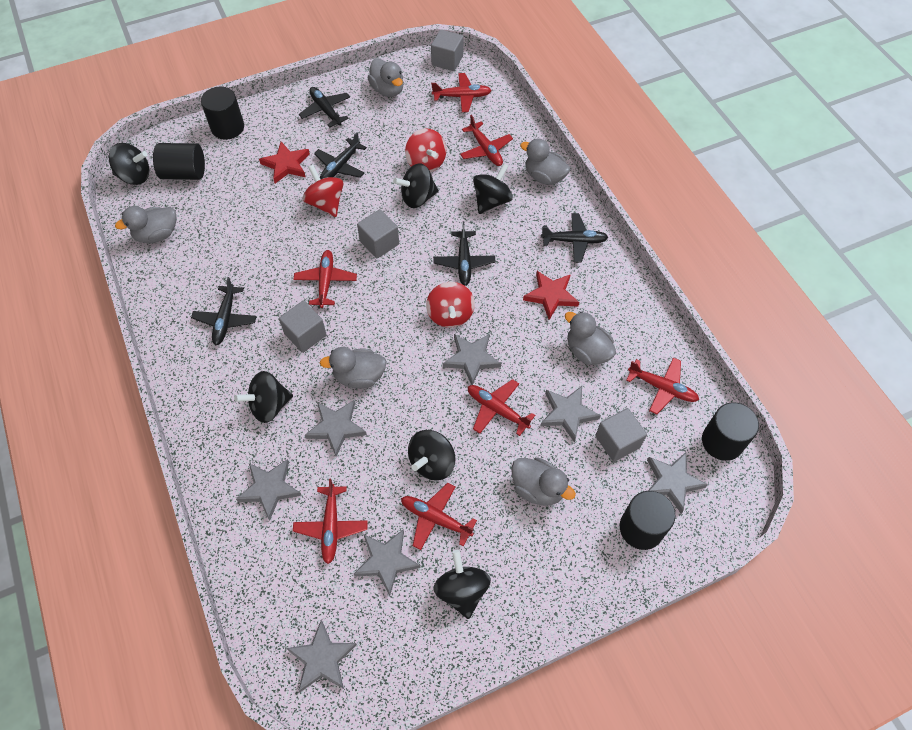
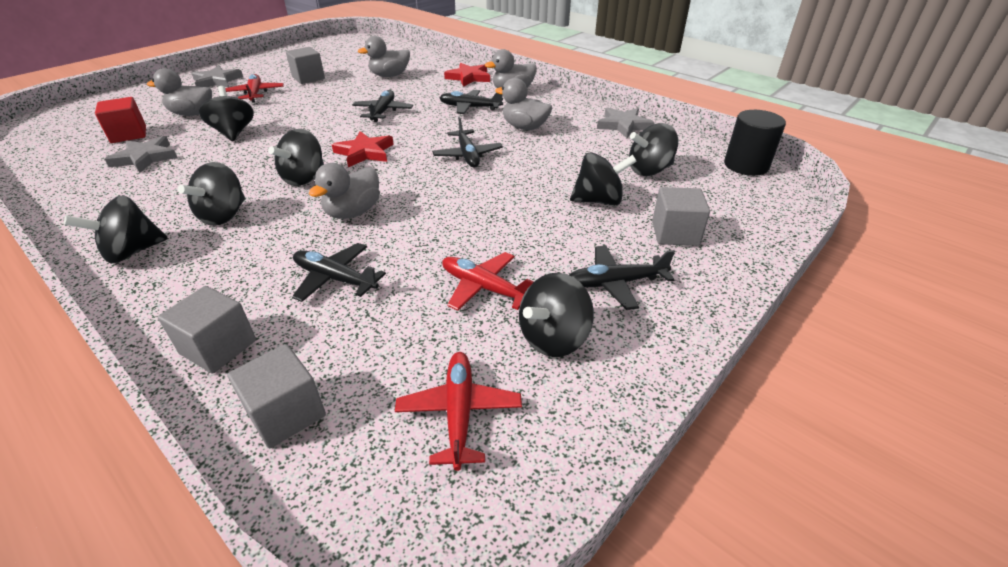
black cylinder: 4 -> 1
black spinning top: 6 -> 7
grey duck: 6 -> 5
grey star: 7 -> 3
red cube: 0 -> 1
red plane: 7 -> 3
red spinning top: 3 -> 0

